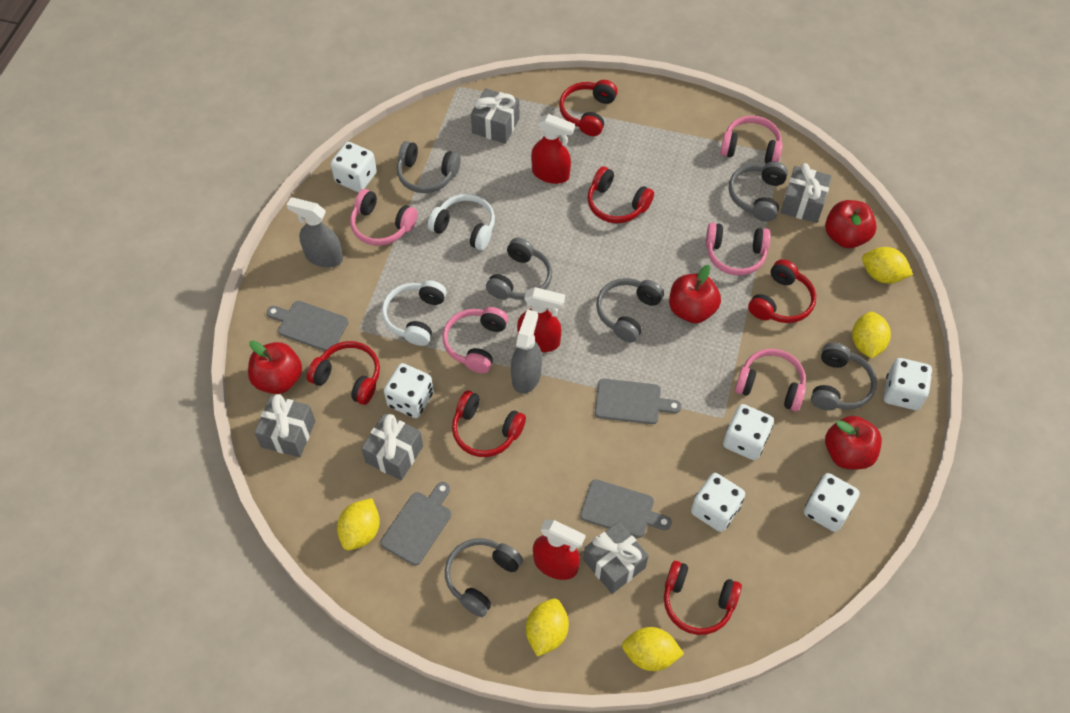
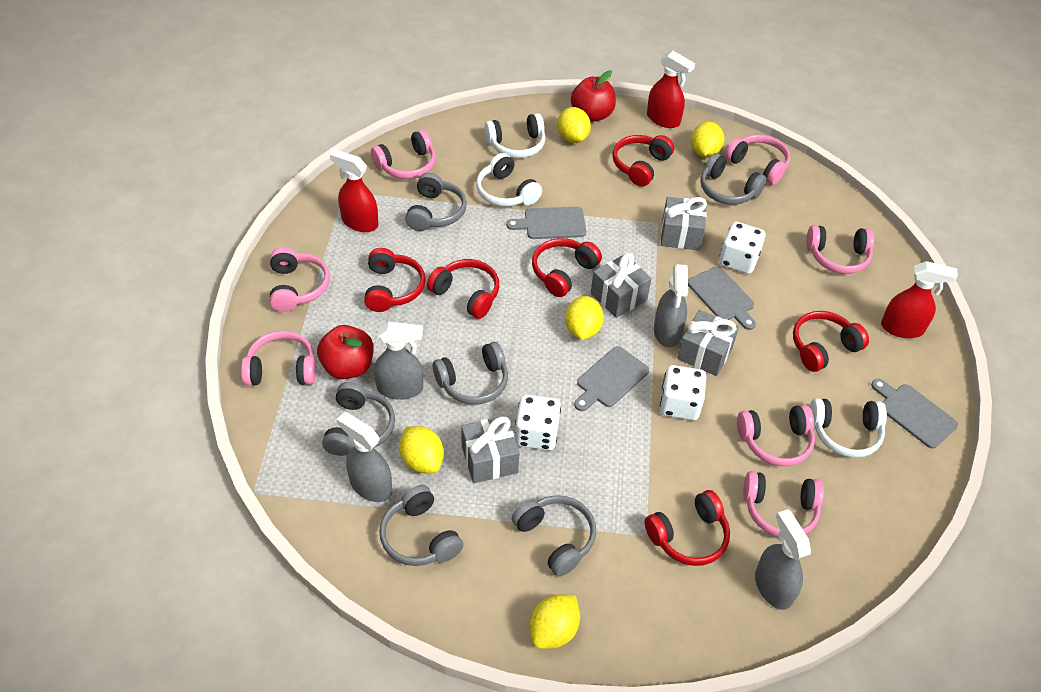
grey gift: 5 -> 4
grey spray bottle: 2 -> 4
pink headphones: 5 -> 7
red apple: 4 -> 2
white dice: 6 -> 3
white headphones: 2 -> 3

